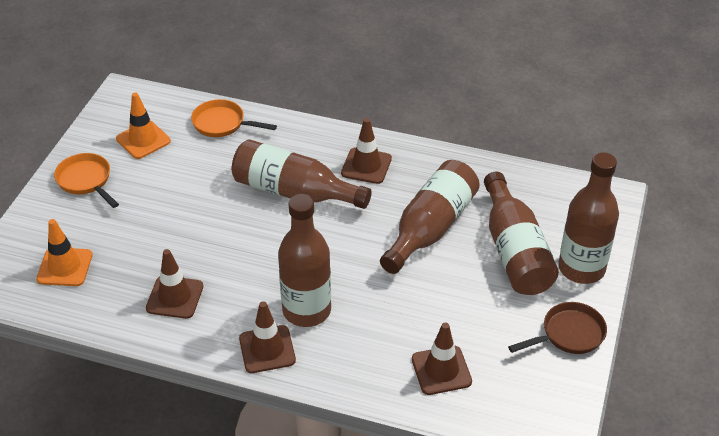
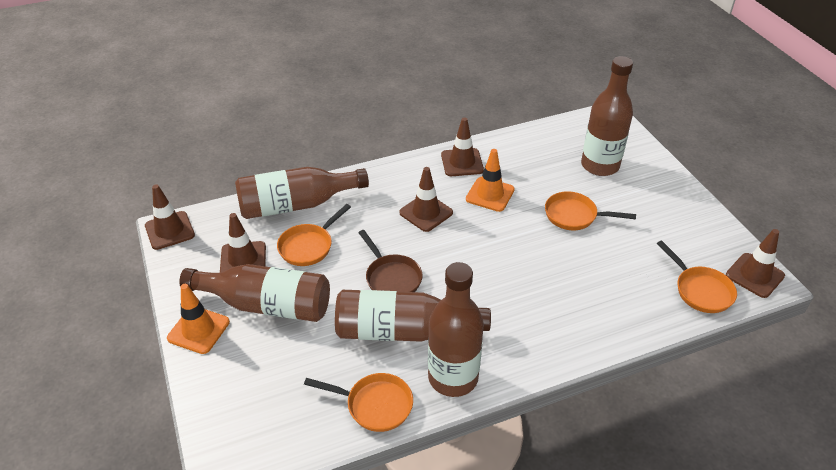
brown traffic cone: 4 -> 5
orange pan: 2 -> 4

